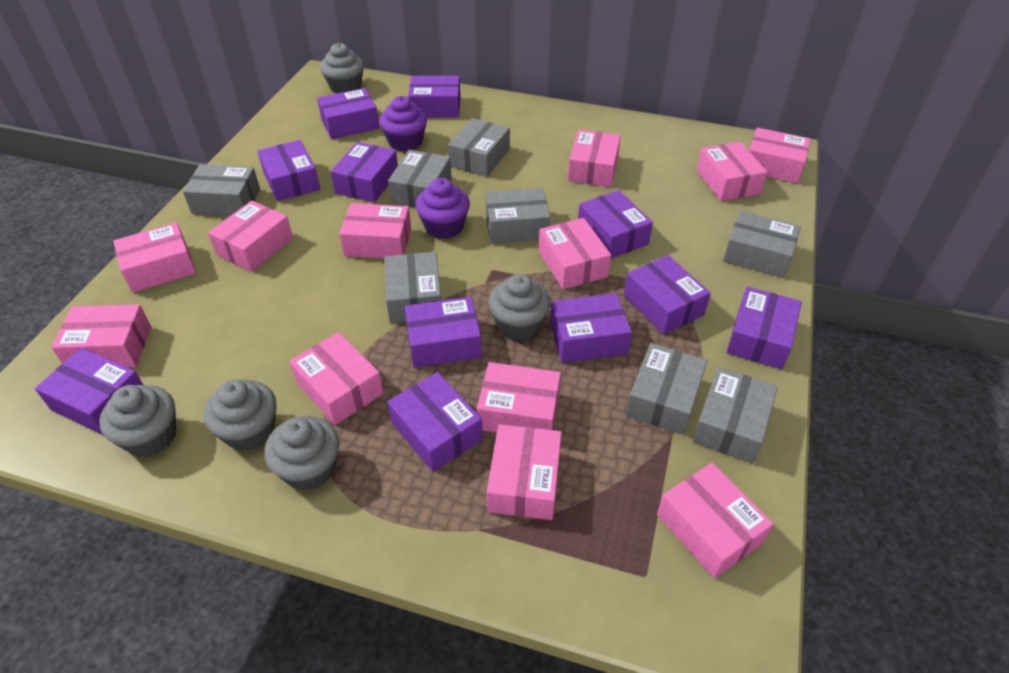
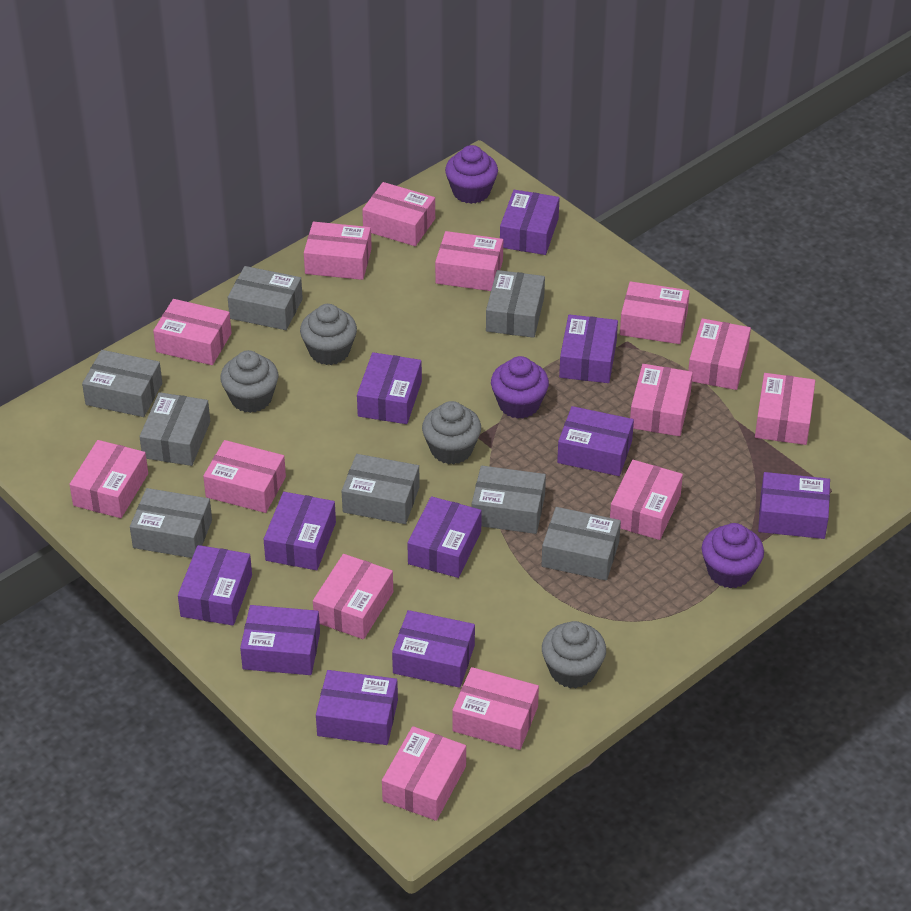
grey cupcake: 5 -> 4
pink box: 12 -> 14
purple cupcake: 2 -> 3

